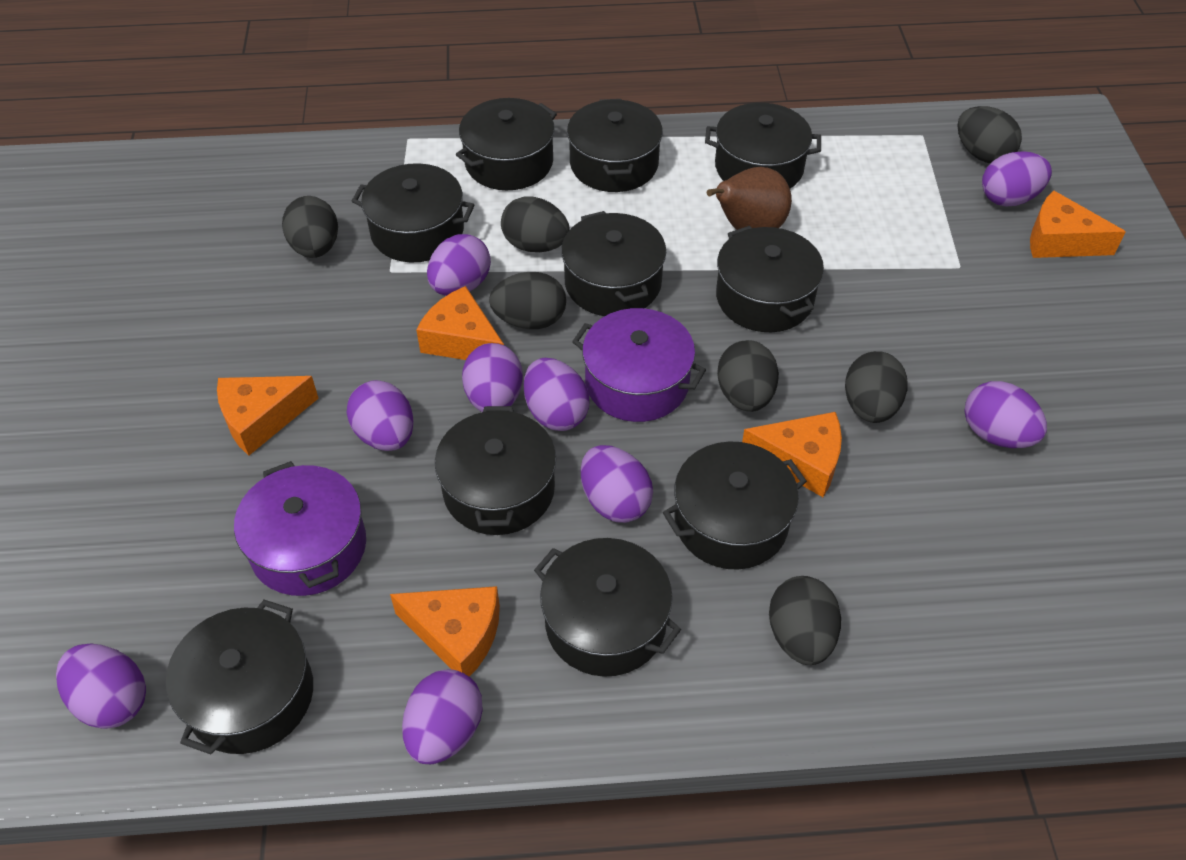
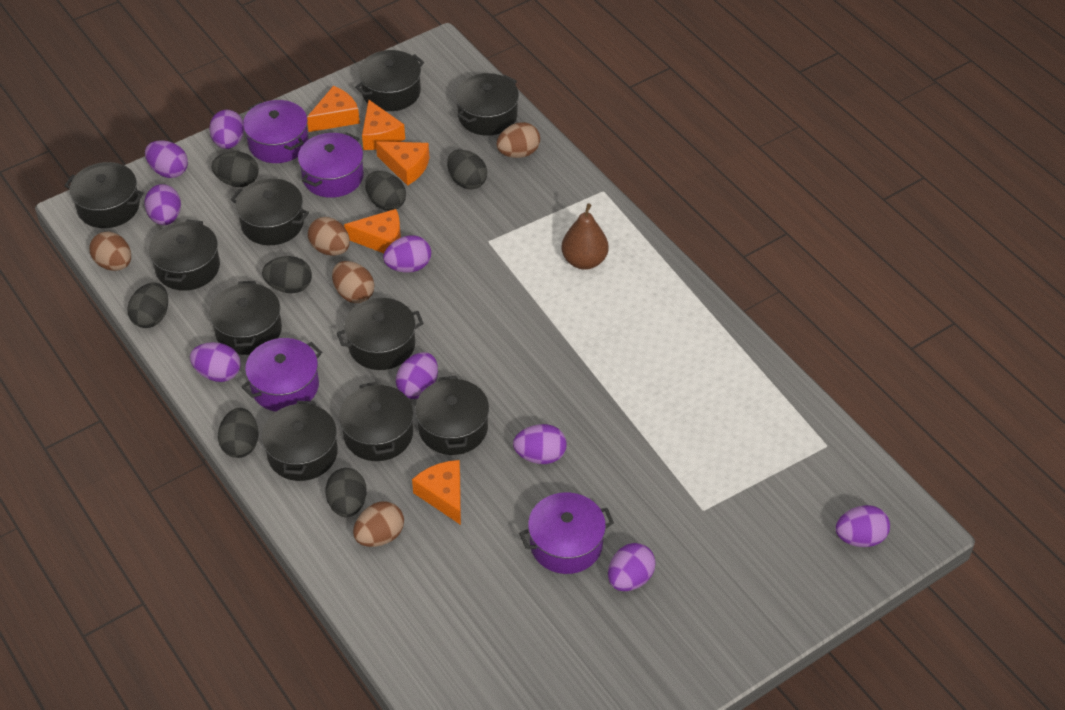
brown egg: 0 -> 5
purple pot: 2 -> 4

